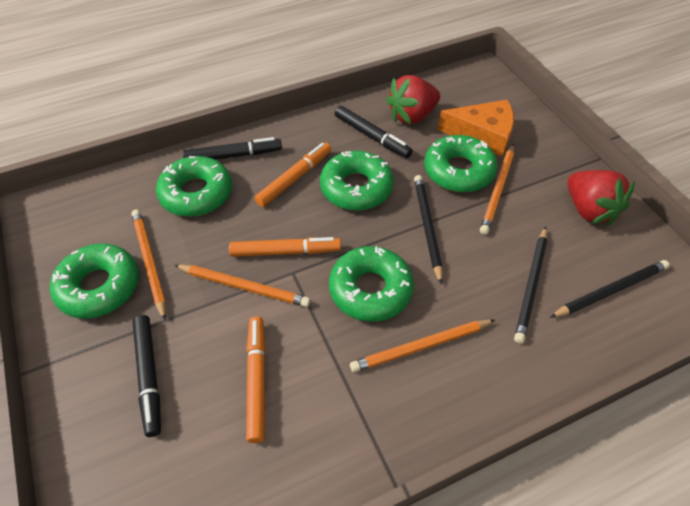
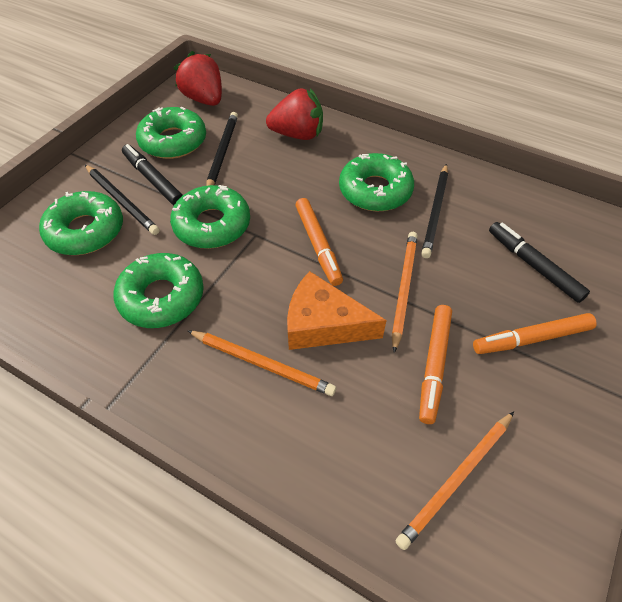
black marker: 3 -> 2
orange pencil: 4 -> 3

